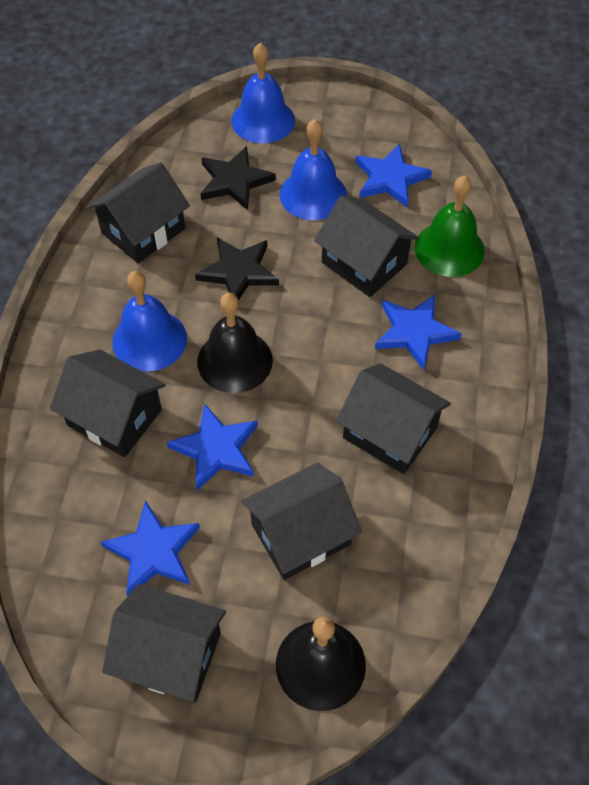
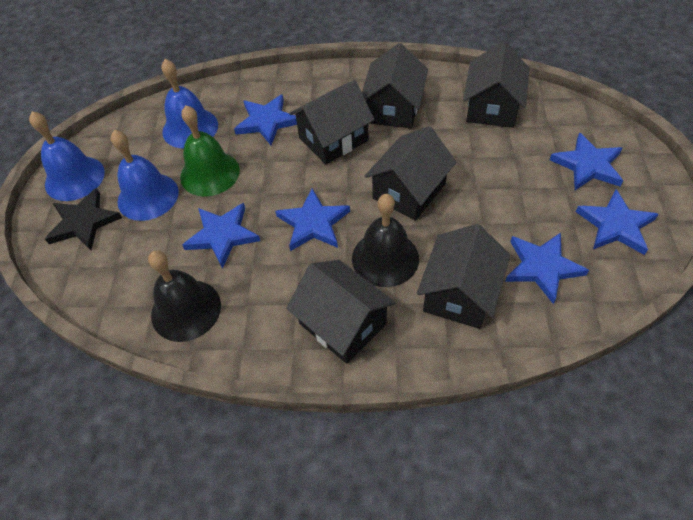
black star: 2 -> 1
blue star: 4 -> 6

